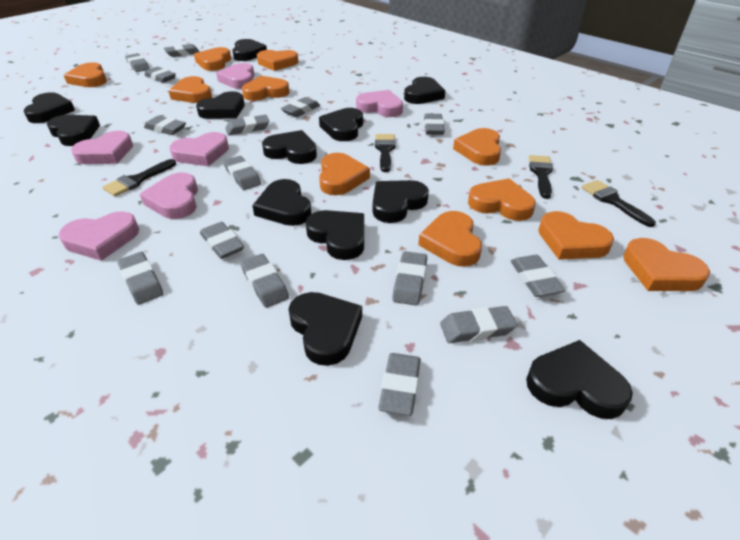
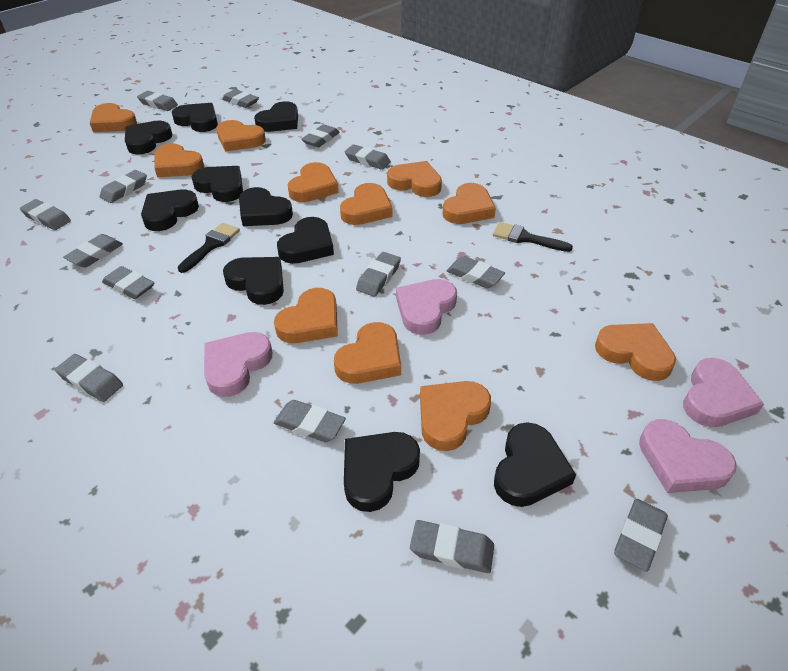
black brush: 4 -> 2
black heart: 12 -> 10
grey eraser: 15 -> 14
pink heart: 6 -> 4

